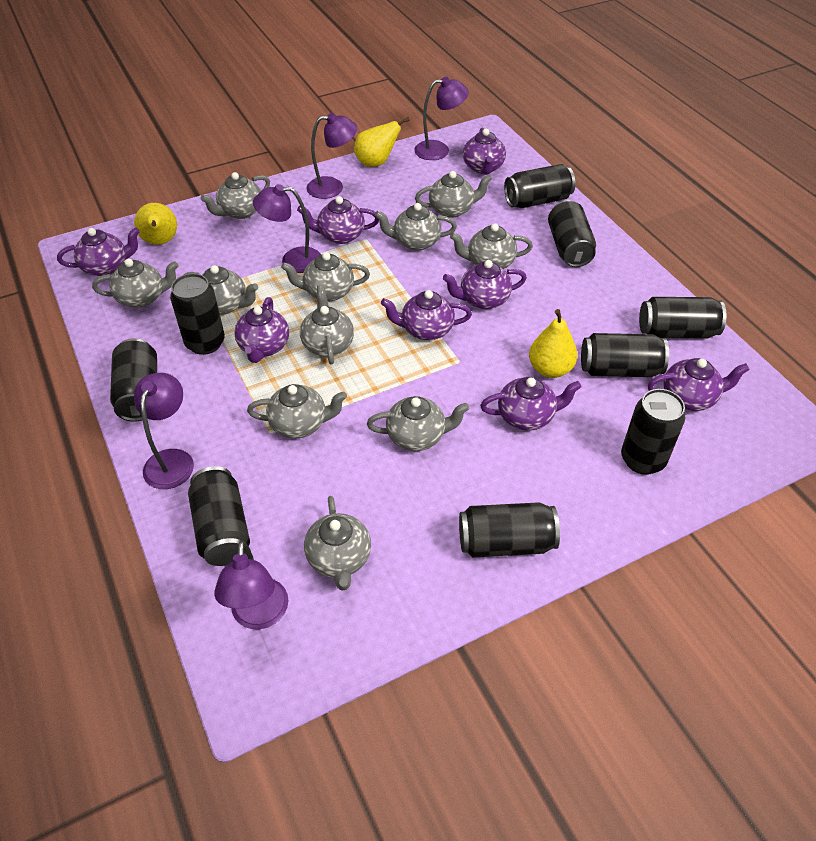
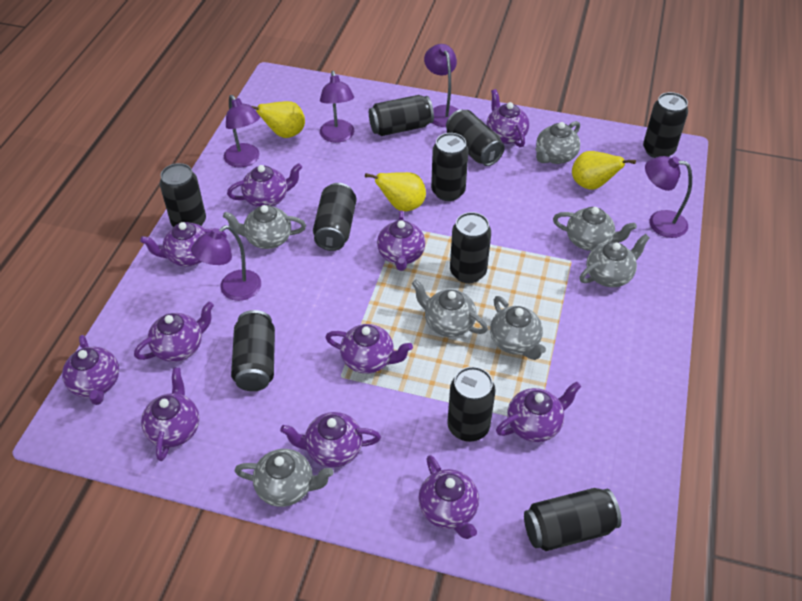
black can: 9 -> 10
grey teapot: 11 -> 7
purple teapot: 8 -> 11

